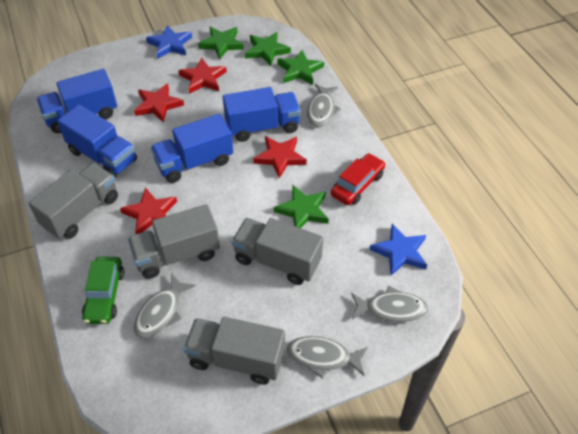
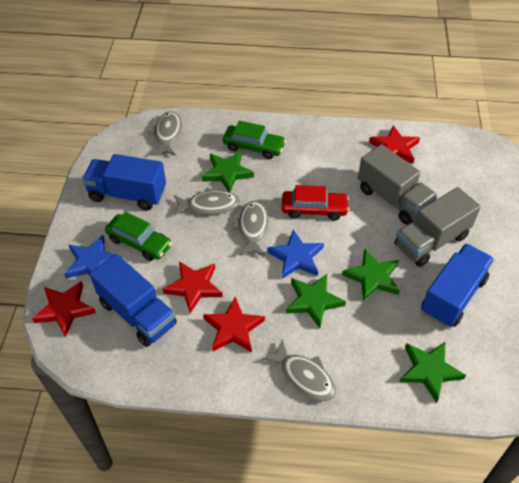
blue truck: 4 -> 3
green car: 1 -> 2
grey truck: 4 -> 2

